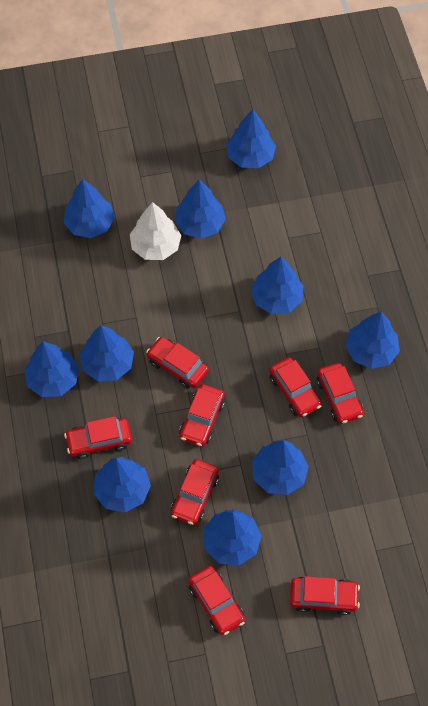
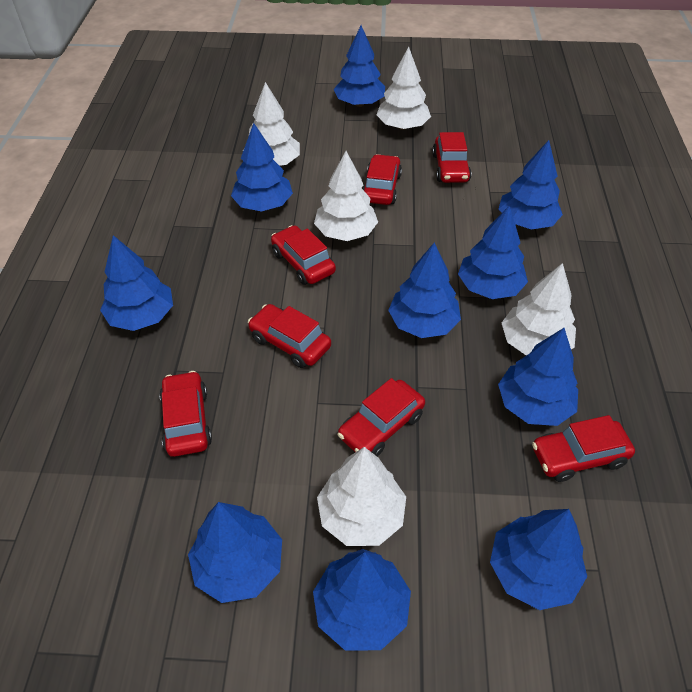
red car: 8 -> 7
white tree: 1 -> 5

